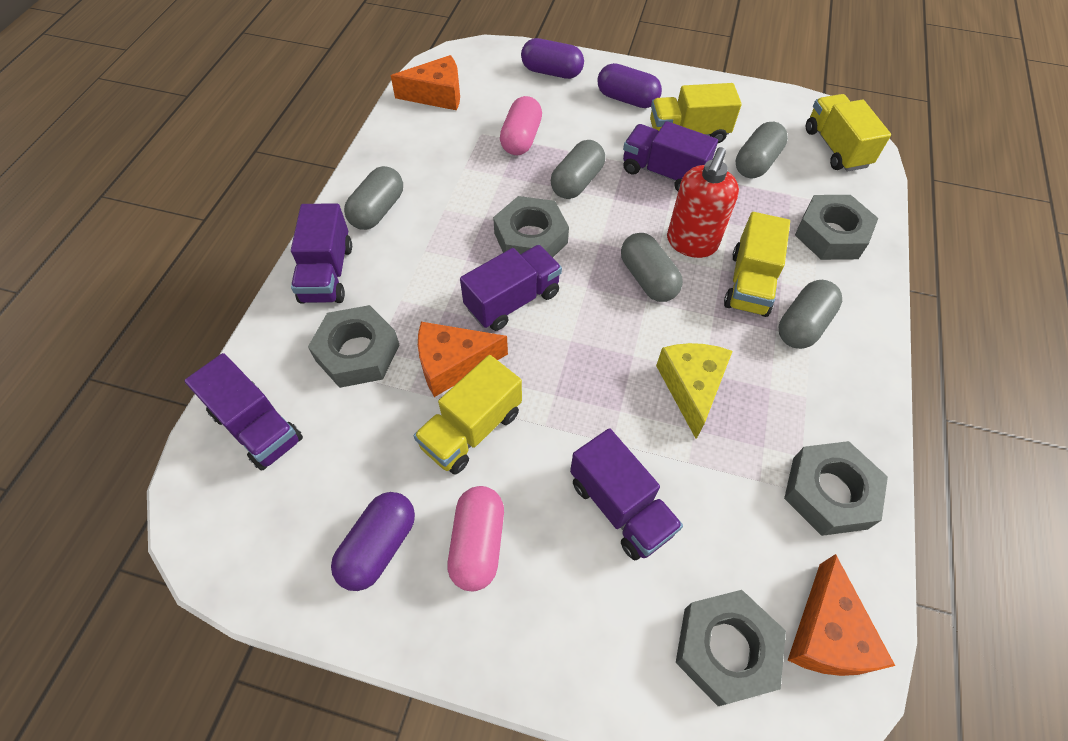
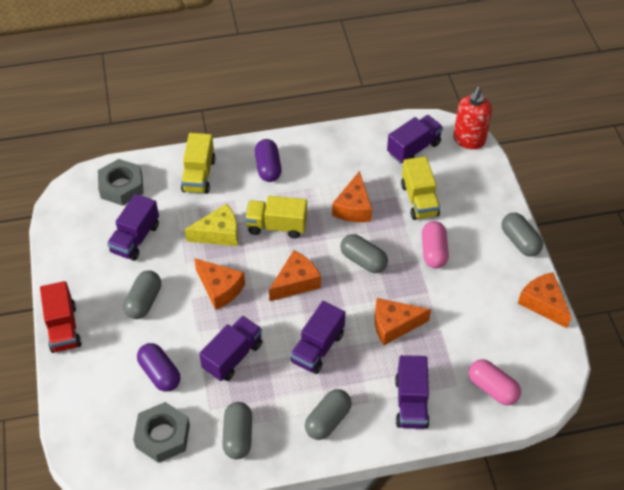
grey nut: 5 -> 2
orange cheese: 3 -> 5
purple capsule: 3 -> 2
red truck: 0 -> 1
yellow truck: 4 -> 3

